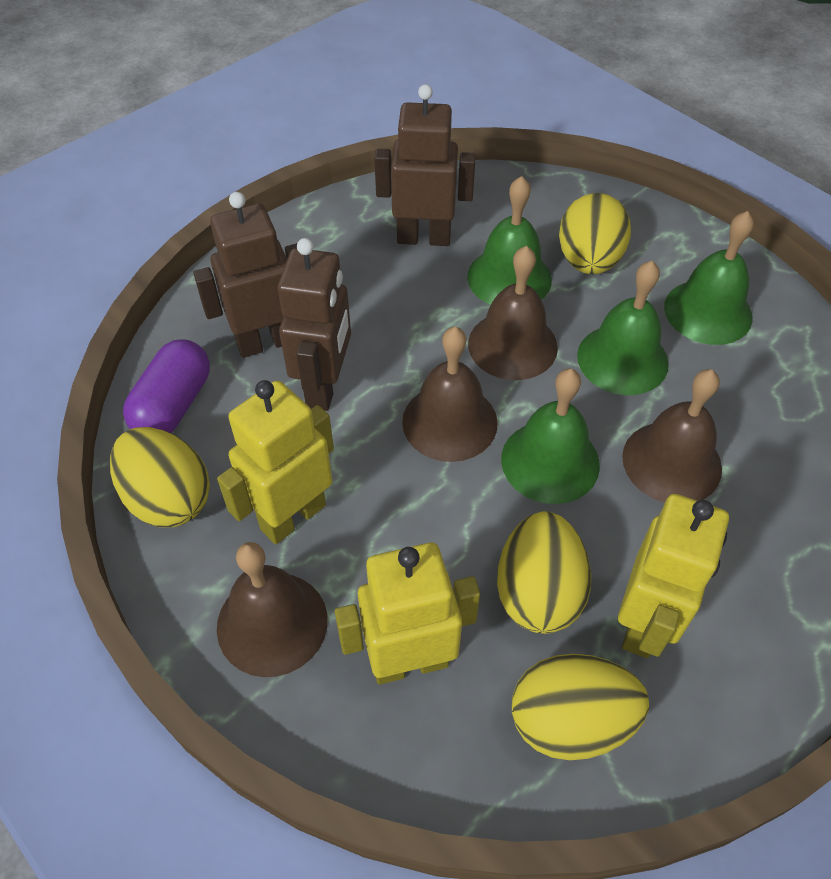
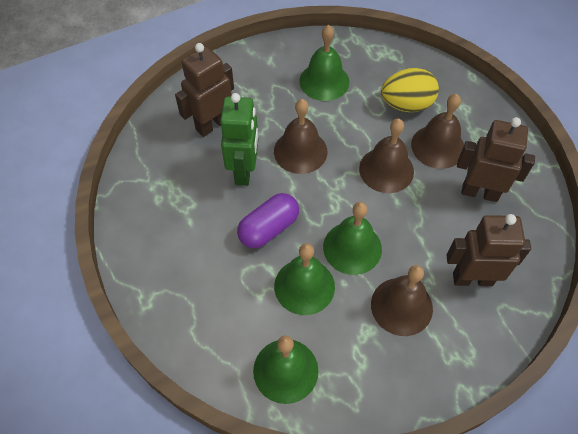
green robot: 0 -> 1
yellow egg: 4 -> 1
yellow robot: 3 -> 0

